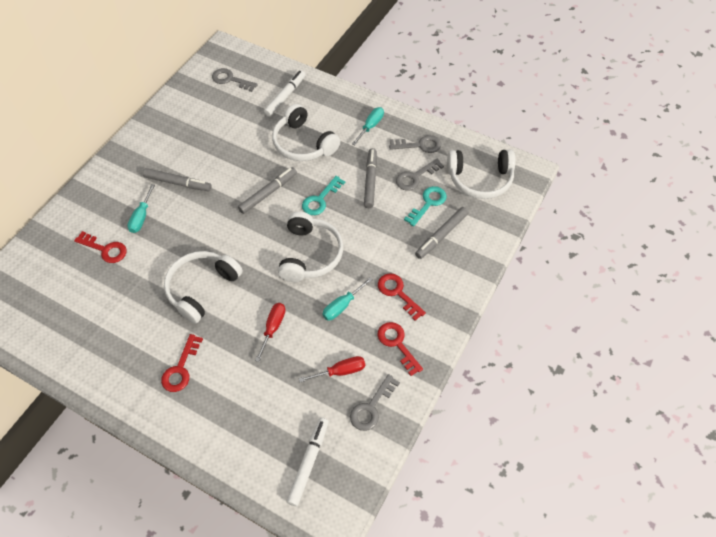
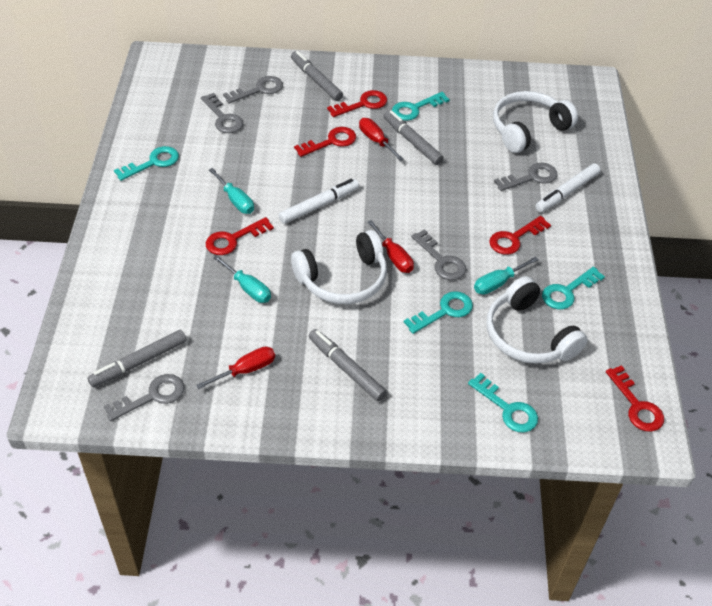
grey key: 4 -> 5
red key: 4 -> 5
red screwdriver: 2 -> 3
turquoise key: 2 -> 5
white headphones: 4 -> 3

